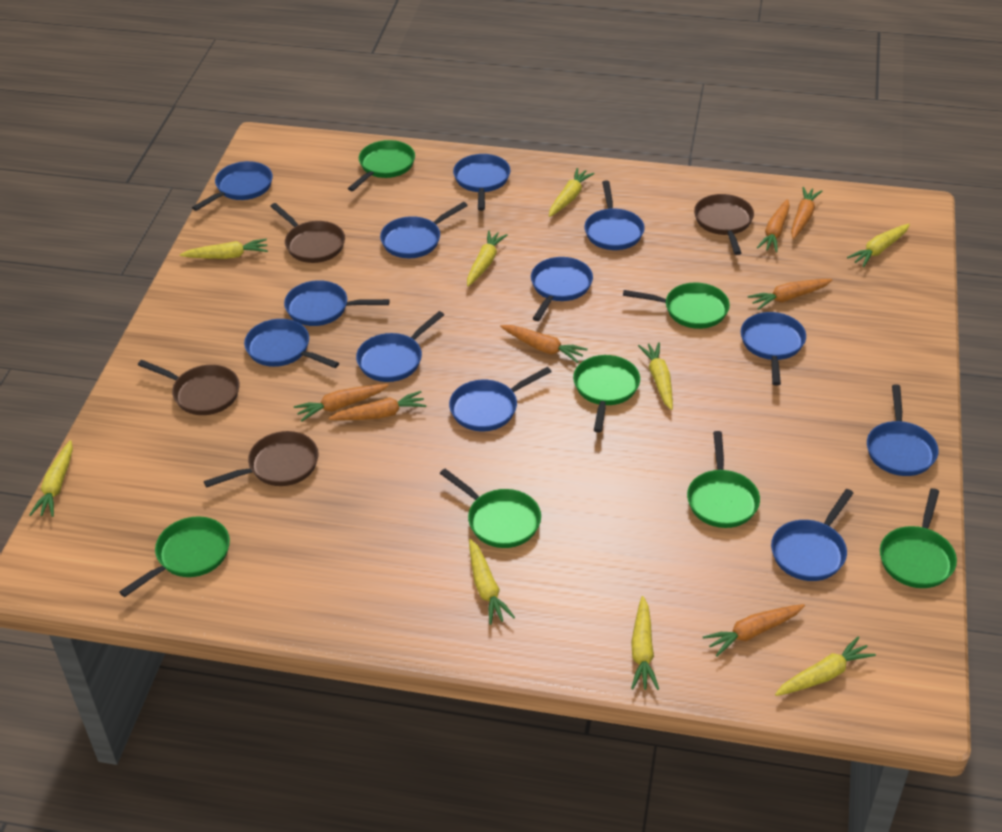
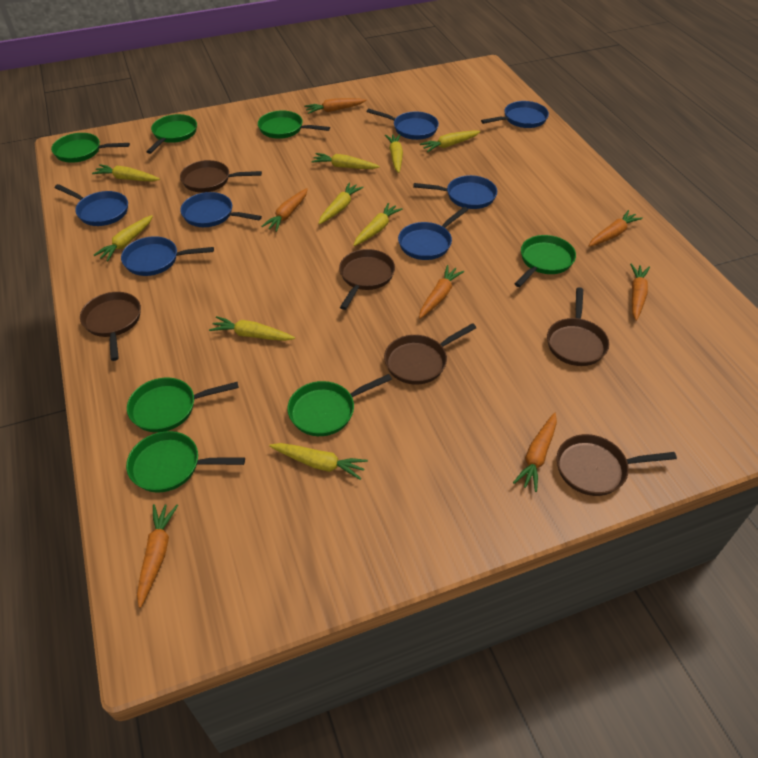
blue pan: 12 -> 7
brown pan: 4 -> 6

